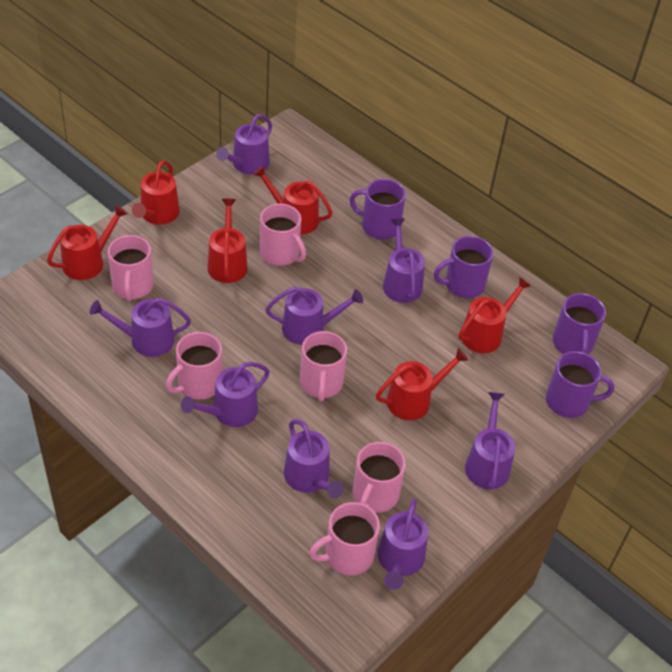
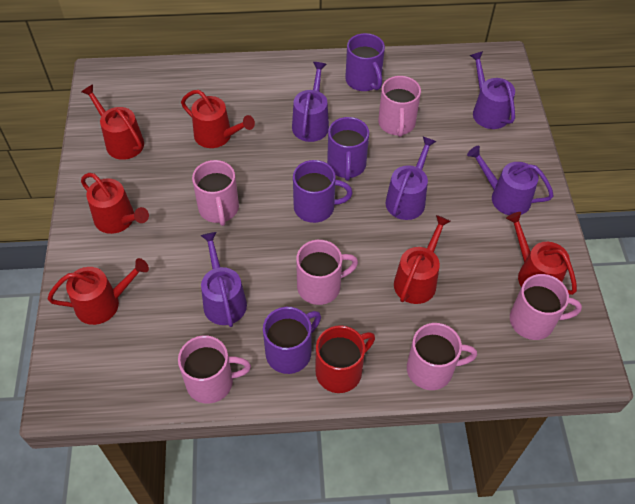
purple watering can: 8 -> 5
red mug: 0 -> 1

